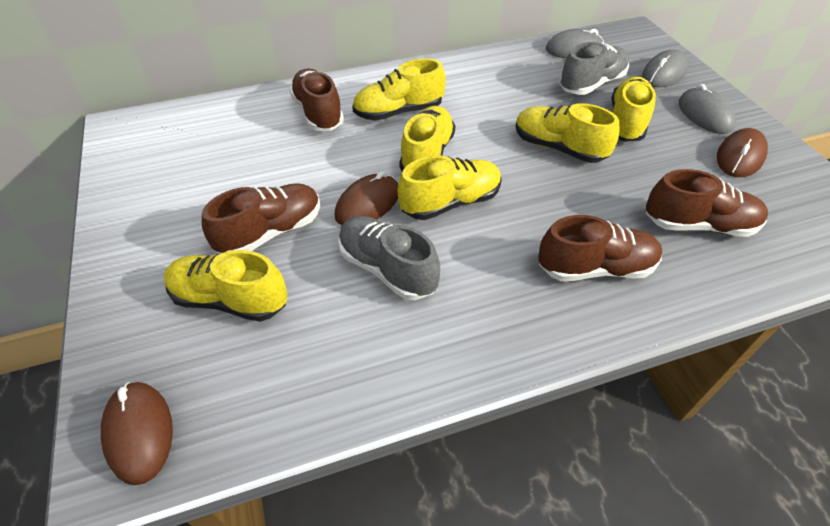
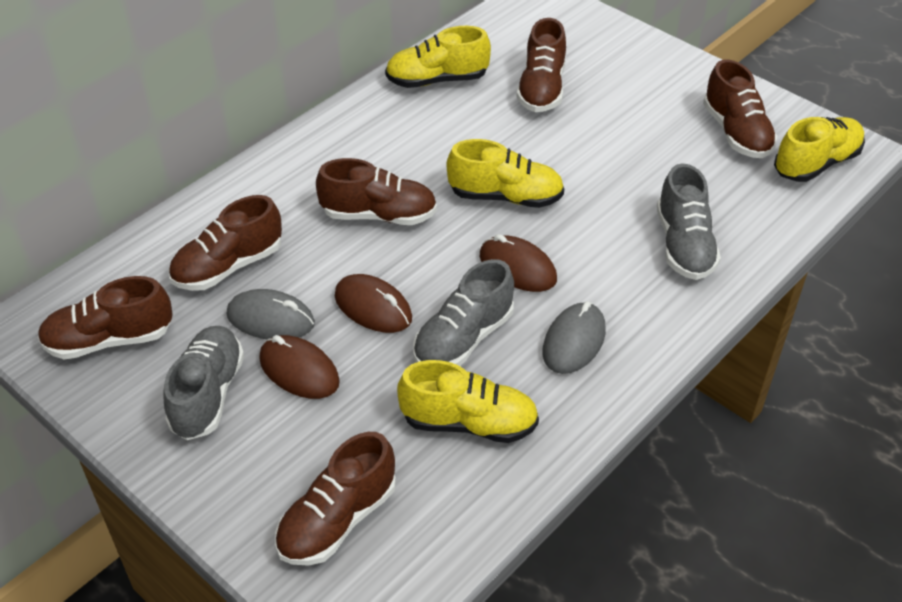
brown shoe: 4 -> 6
grey mouse: 3 -> 2
grey shoe: 2 -> 3
yellow shoe: 6 -> 4

